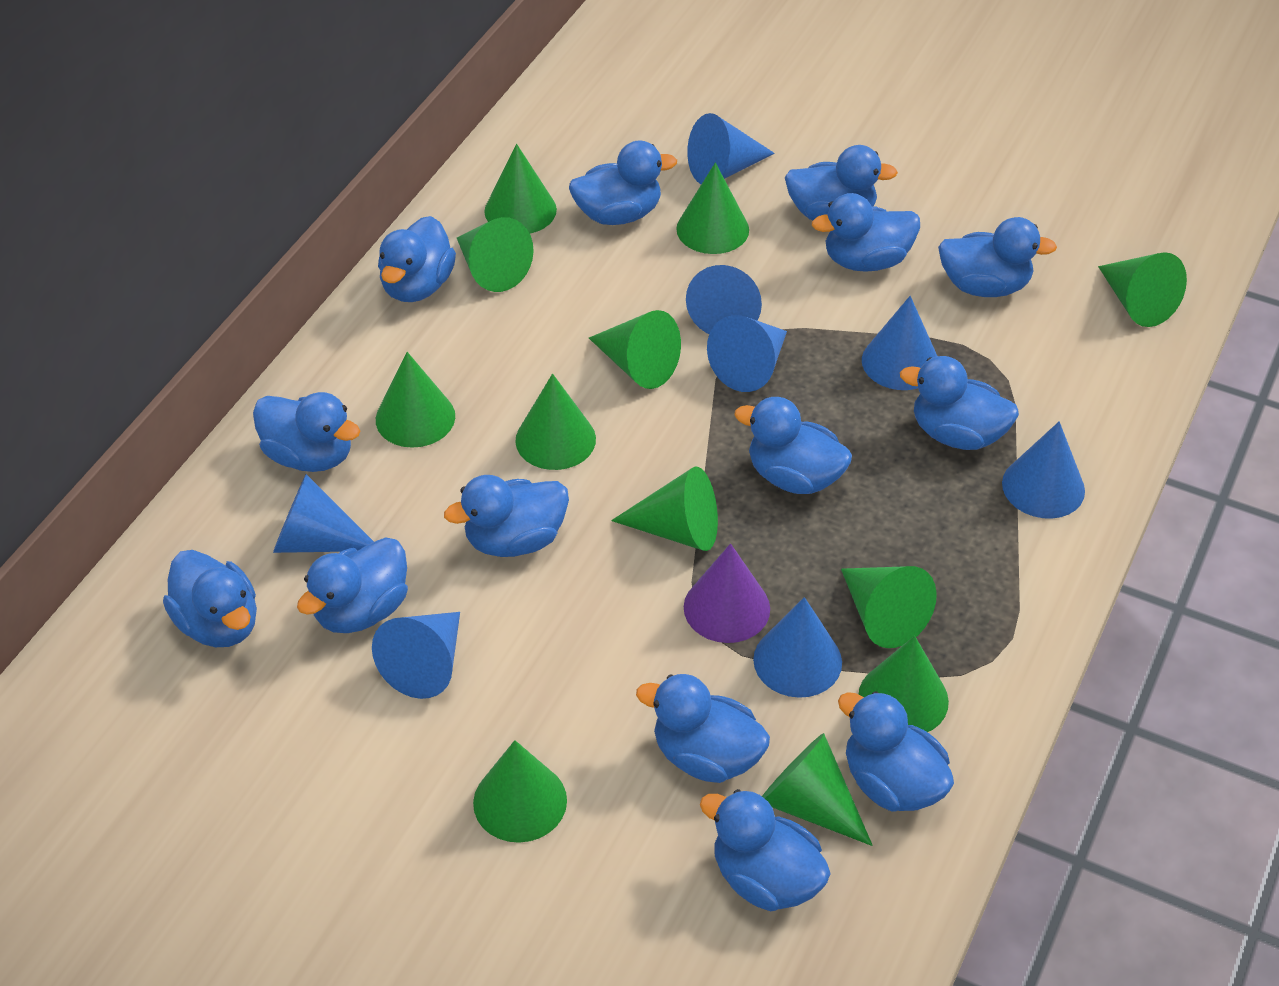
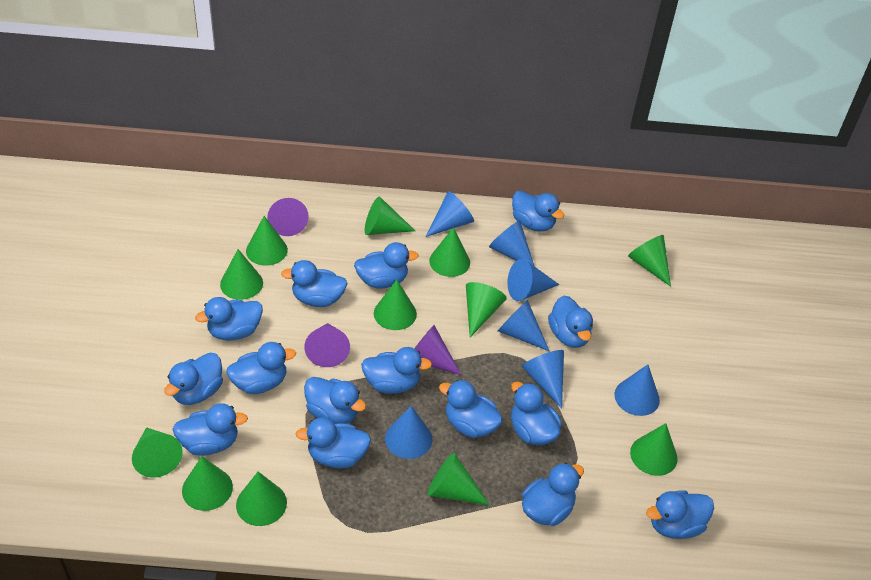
blue cone: 8 -> 7
blue duck: 14 -> 15
purple cone: 1 -> 3

